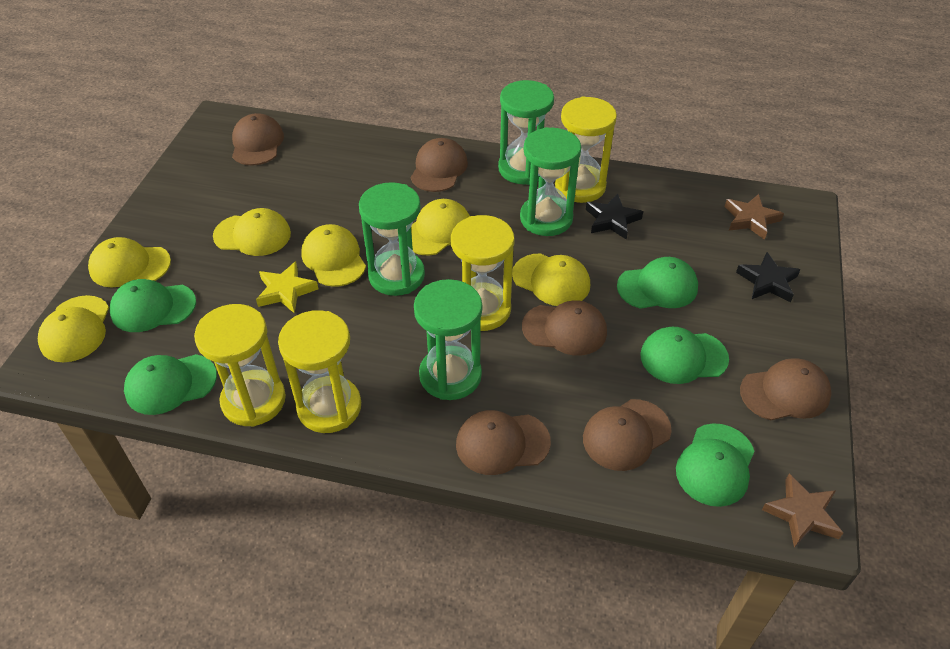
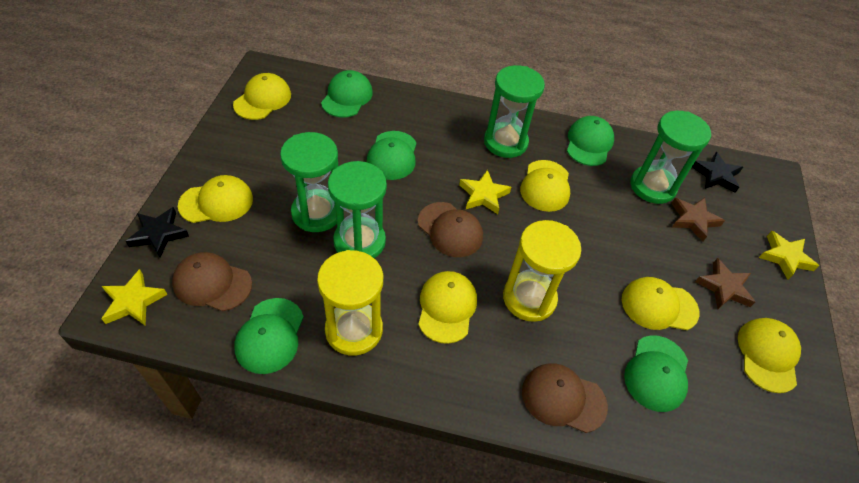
brown cap: 6 -> 3
yellow hourglass: 4 -> 2
yellow star: 1 -> 3

